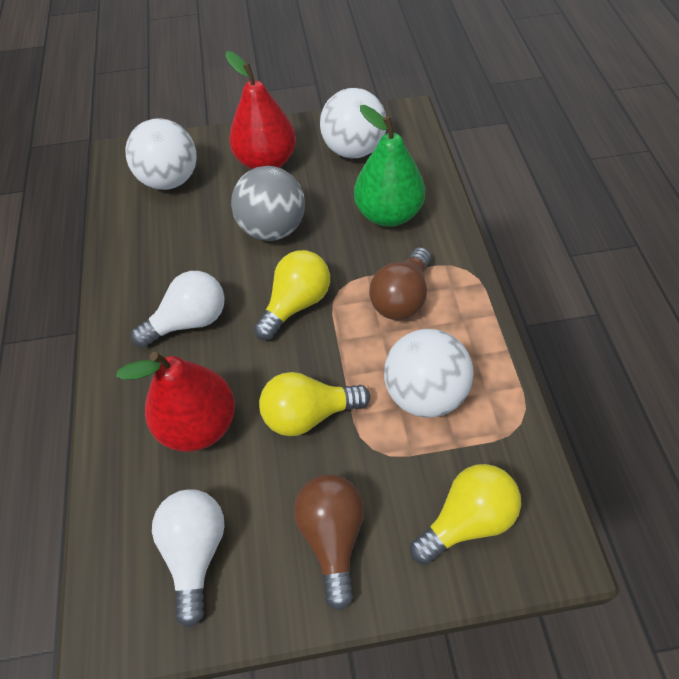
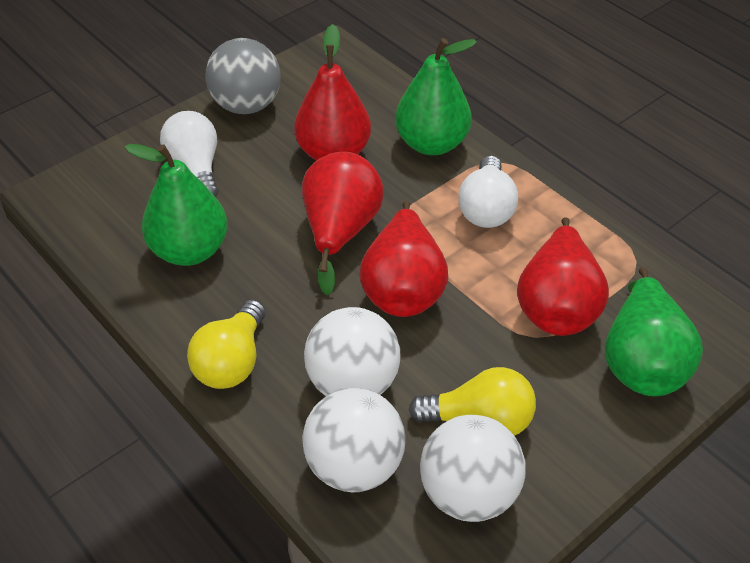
brown light bulb: 2 -> 0
green pear: 1 -> 3
red pear: 2 -> 4
yellow light bulb: 3 -> 2

